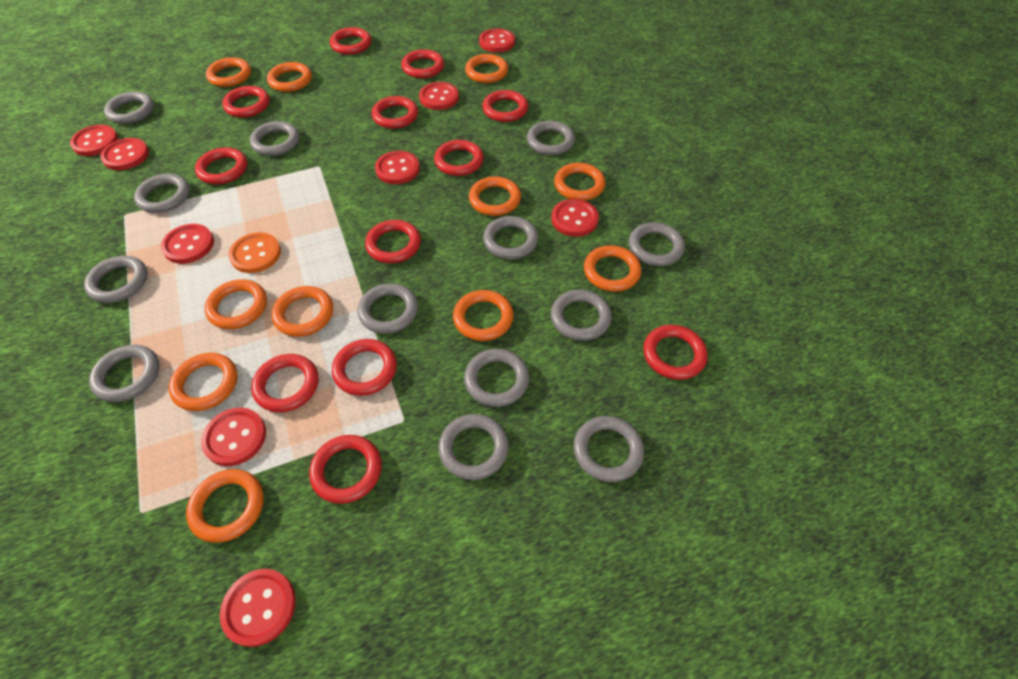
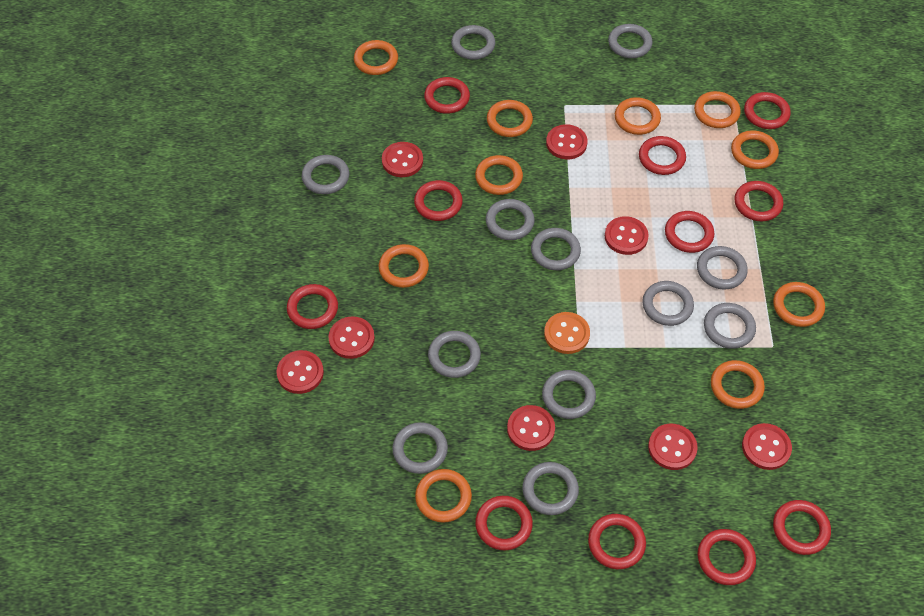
grey ring: 13 -> 12
orange ring: 11 -> 10
red button: 9 -> 8
red ring: 12 -> 11

